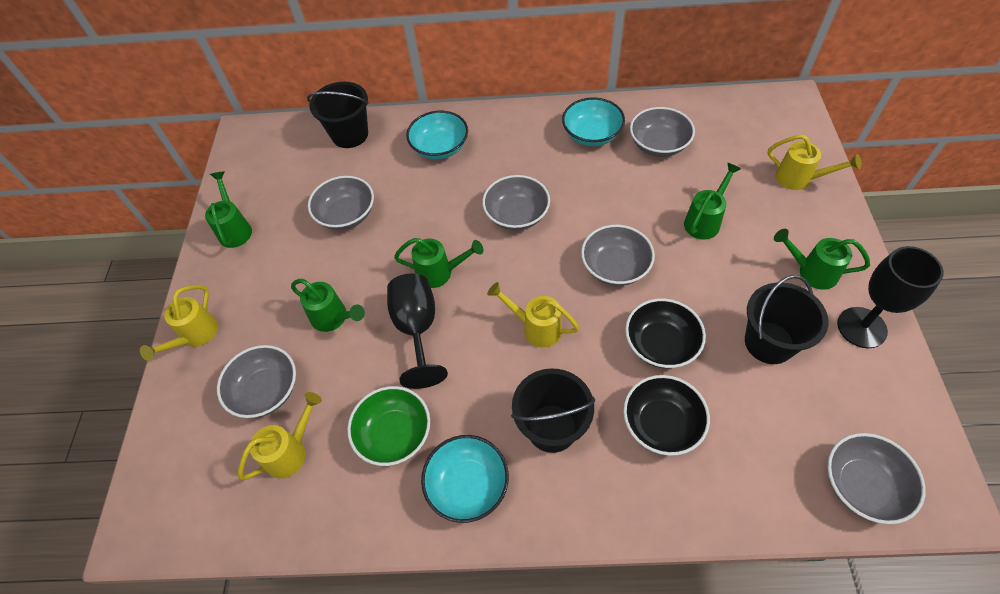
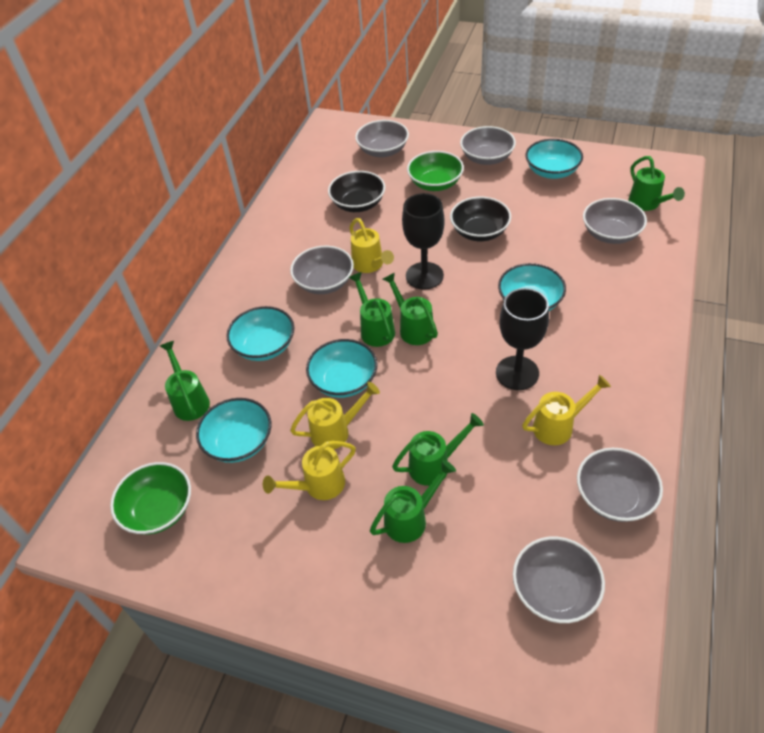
black bucket: 3 -> 0
green bowl: 1 -> 2
green watering can: 5 -> 6
turquoise bowl: 3 -> 5

